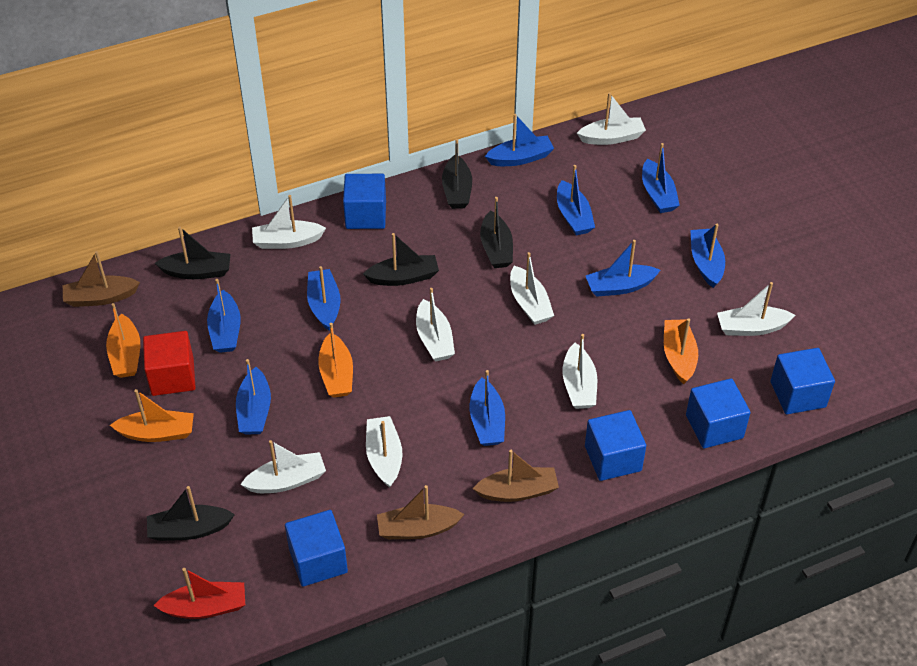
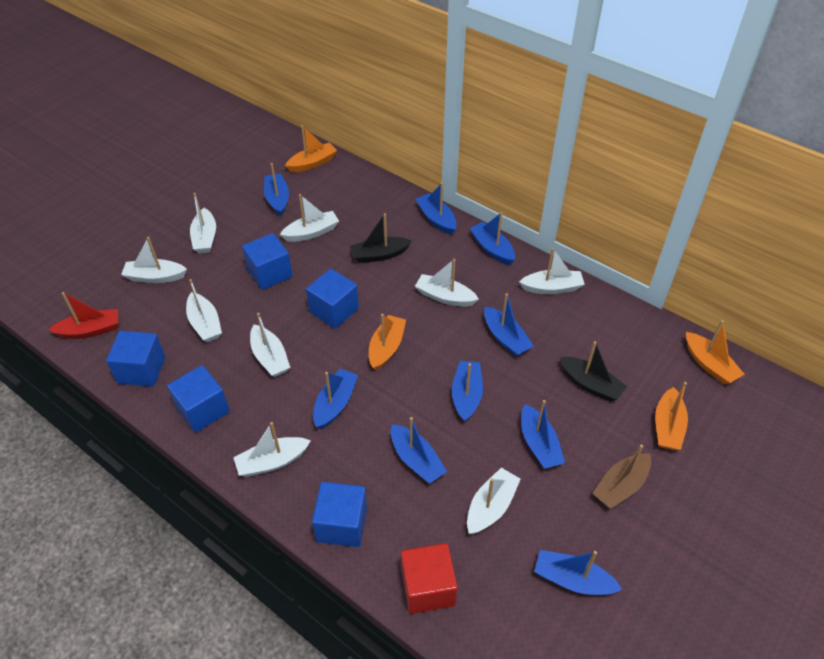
black boat: 5 -> 2
brown boat: 3 -> 1
white boat: 8 -> 9

